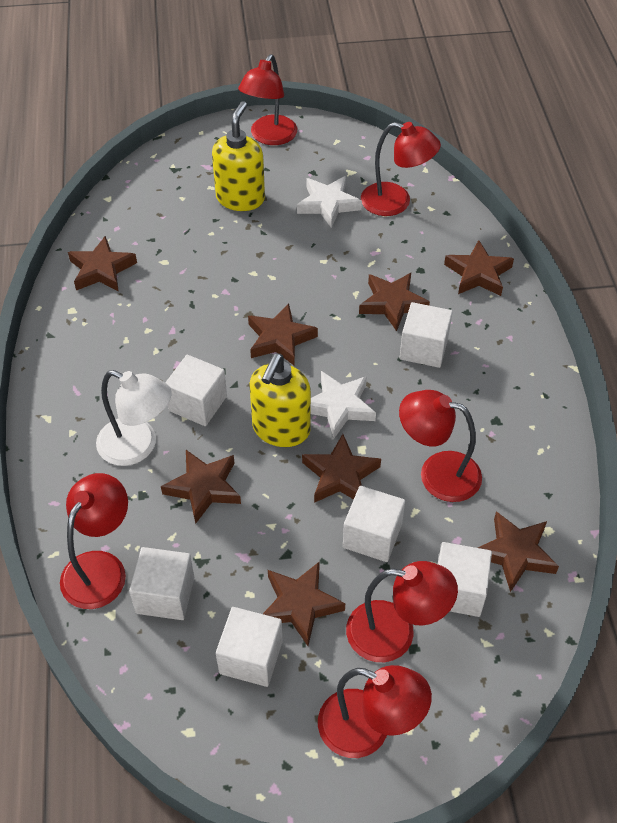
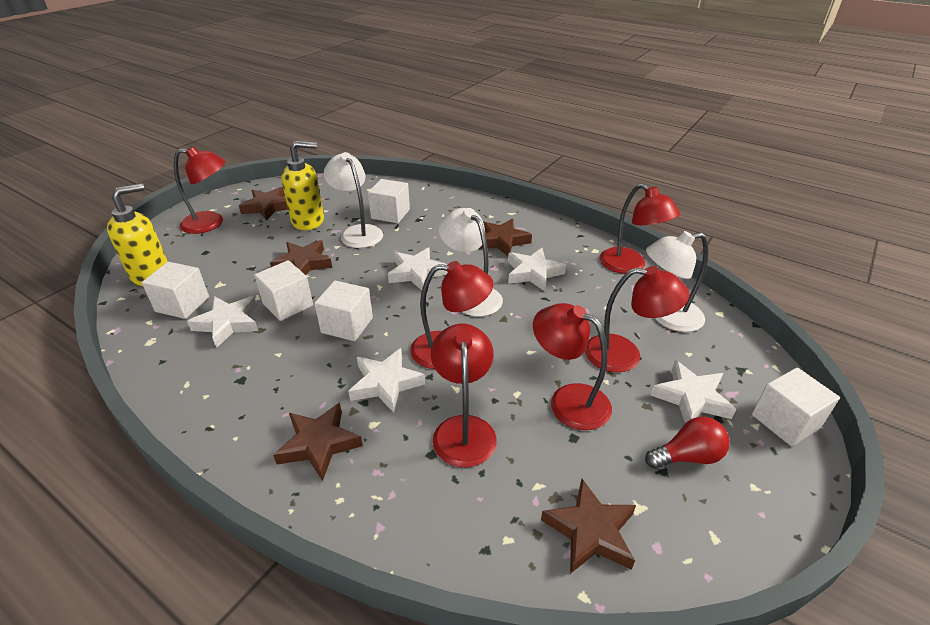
brown star: 8 -> 5
red light bulb: 0 -> 1
white cube: 6 -> 5
white lamp: 1 -> 3
white star: 2 -> 5

